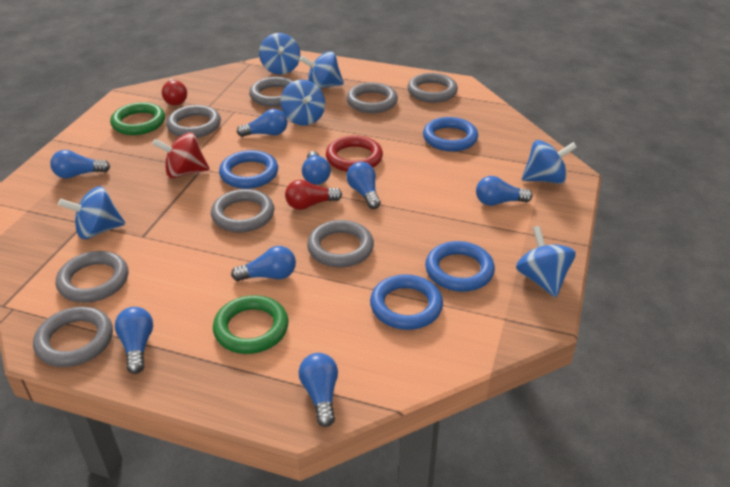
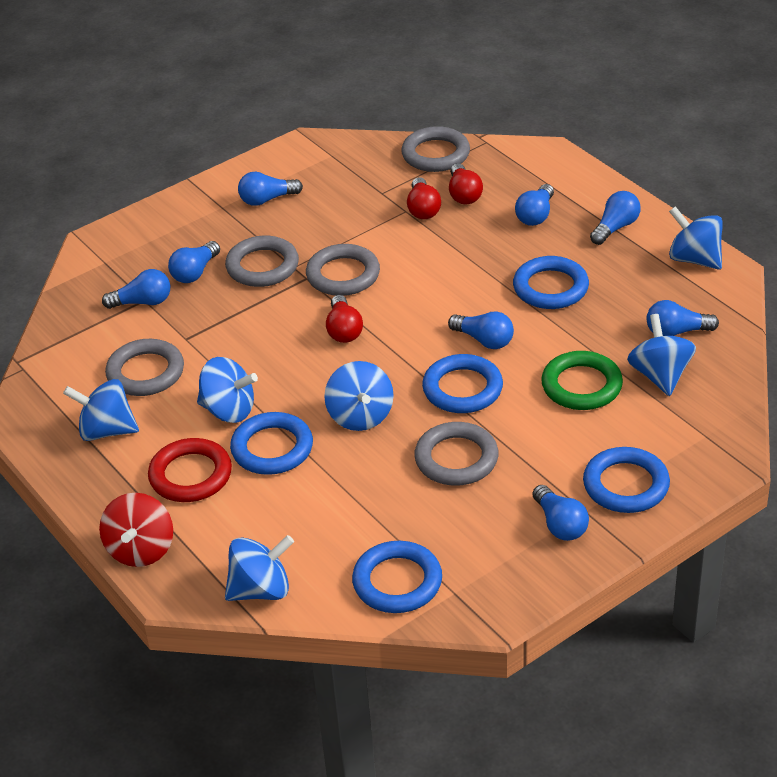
blue ring: 4 -> 5
green ring: 2 -> 1
grey ring: 8 -> 5
red light bulb: 2 -> 3

